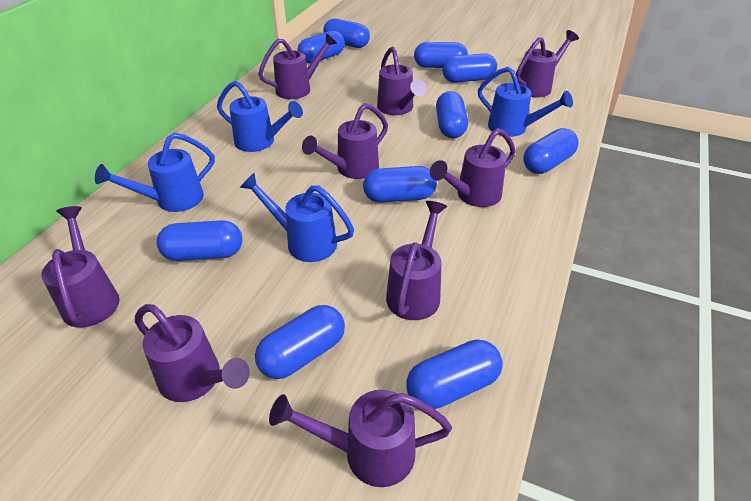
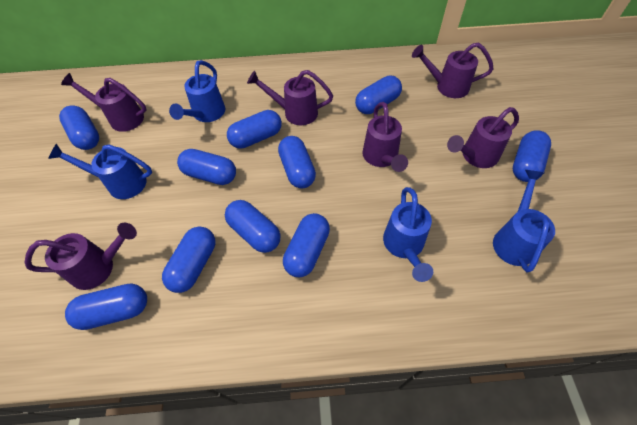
purple watering can: 9 -> 6

